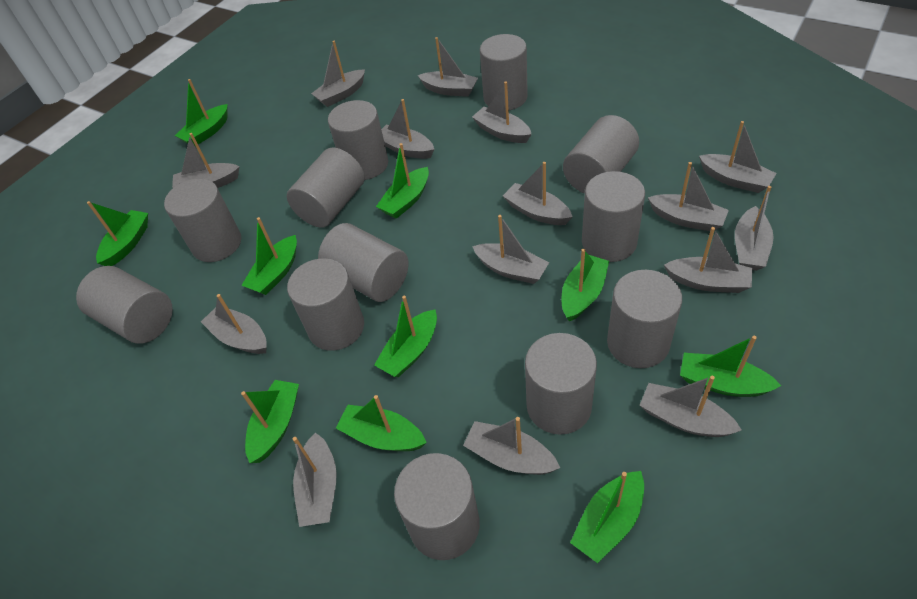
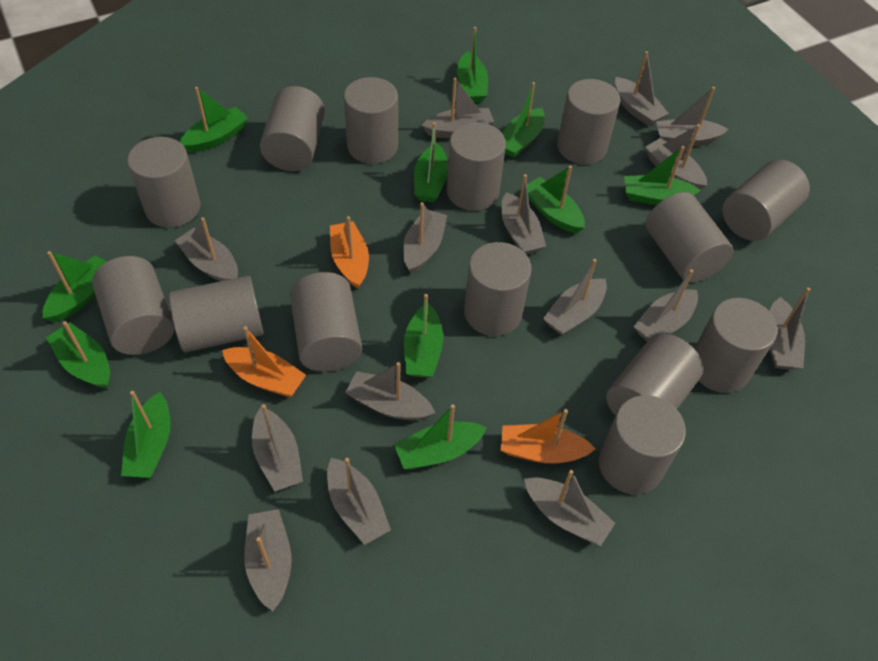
green boat: 10 -> 11
grey cylinder: 12 -> 14
orange boat: 0 -> 3

